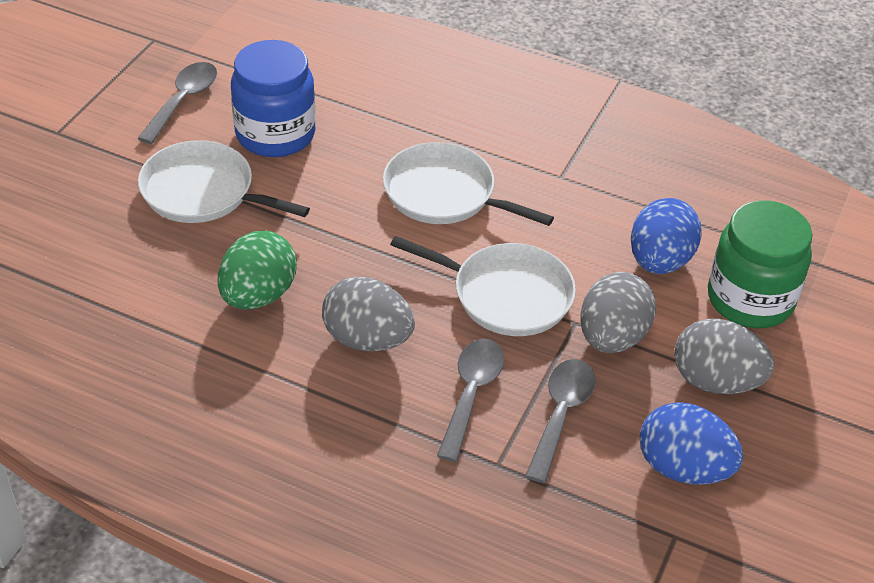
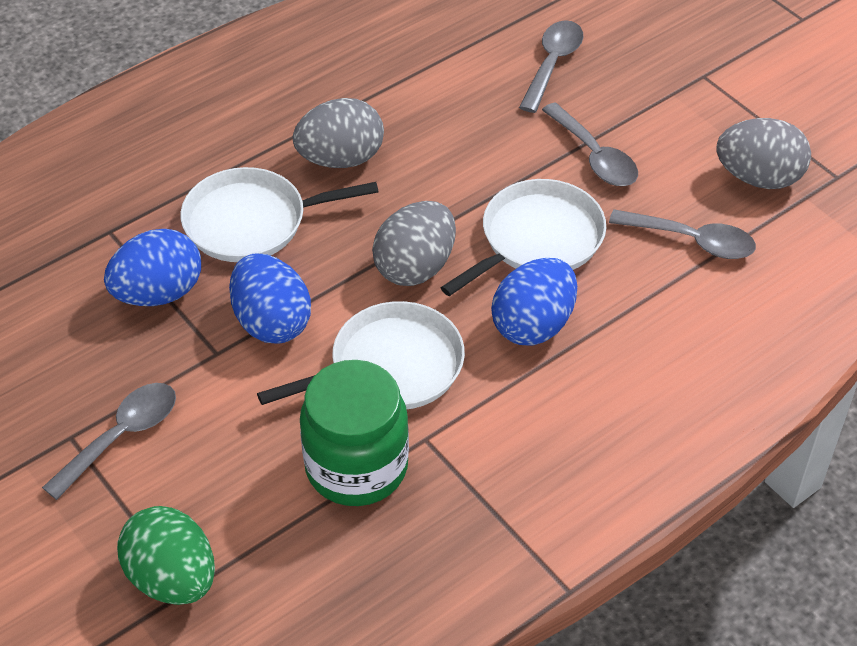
blue egg: 2 -> 3
blue jar: 1 -> 0
grey spoon: 3 -> 4

